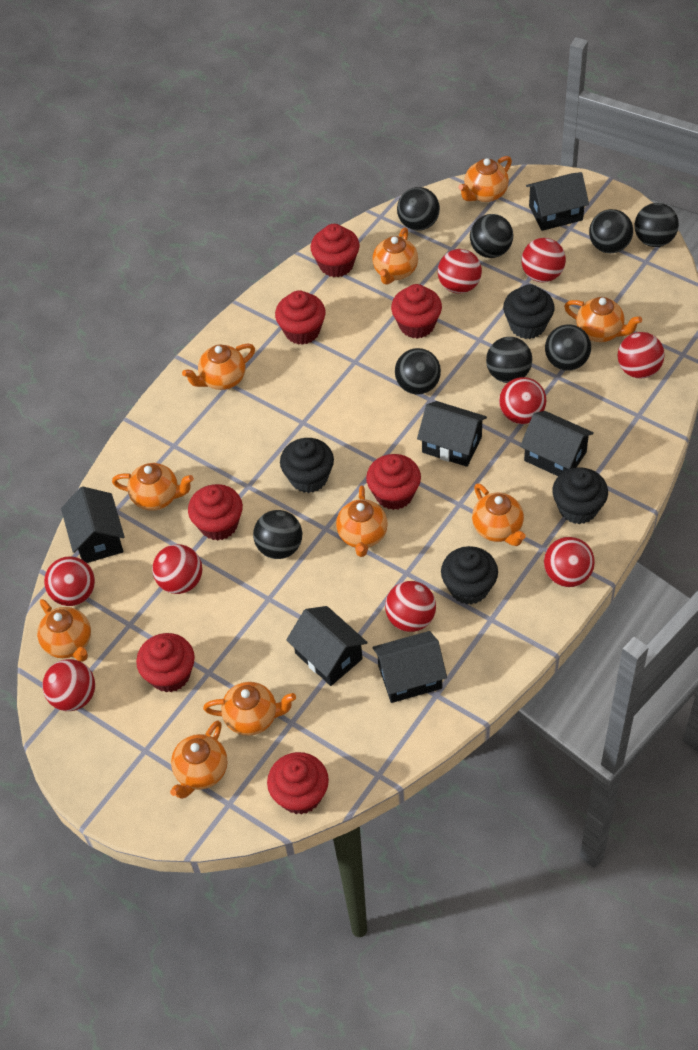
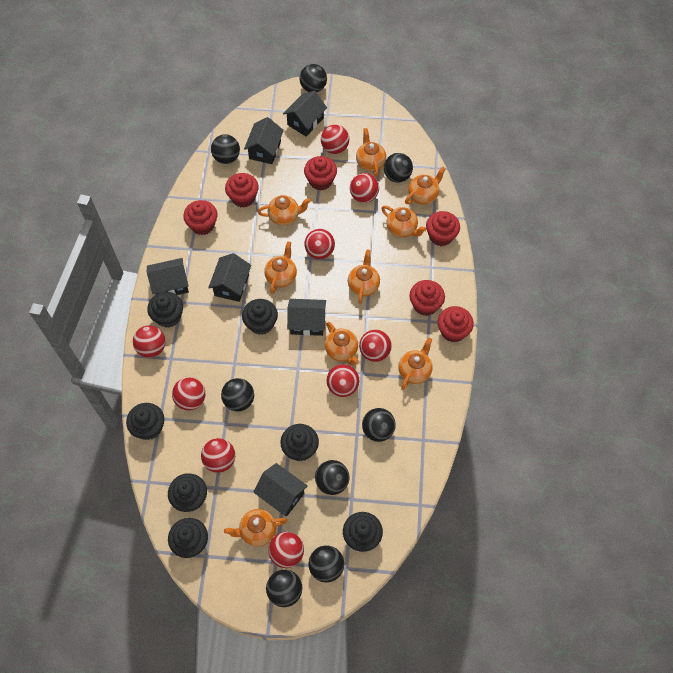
black cupcake: 4 -> 7
orange teapot: 10 -> 9
red cupcake: 7 -> 6

